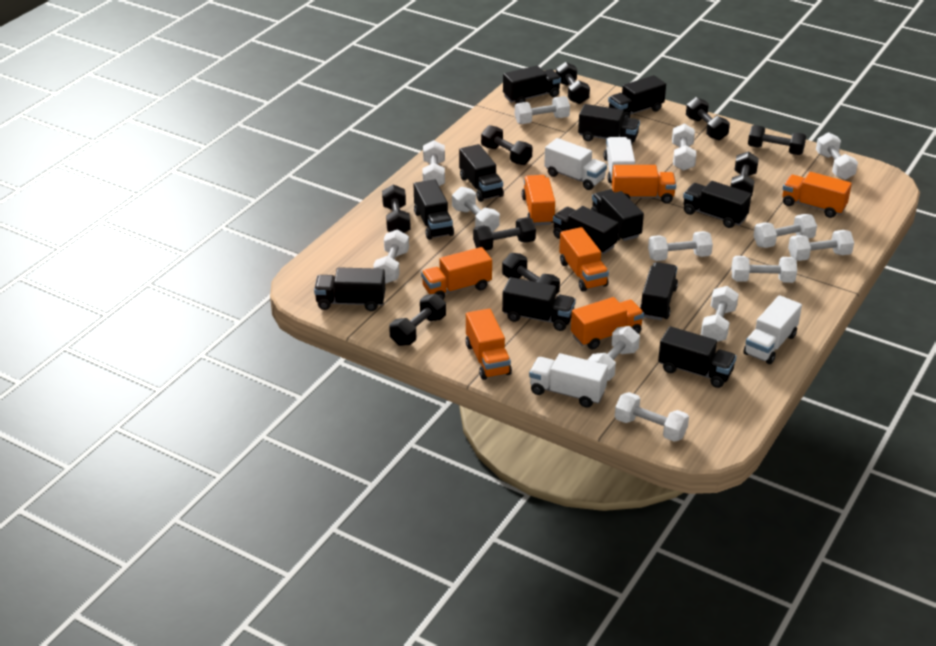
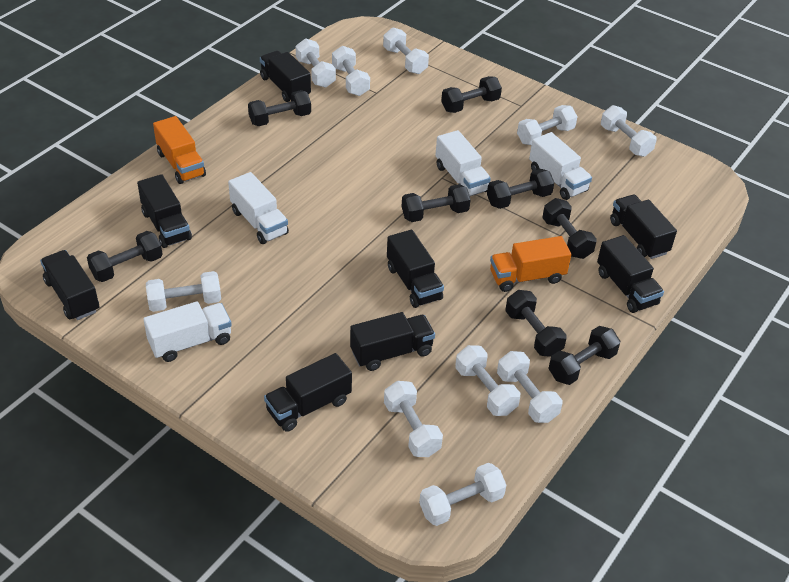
black dumbbell: 9 -> 8
black truck: 12 -> 8
orange truck: 7 -> 2
white dumbbell: 13 -> 10

